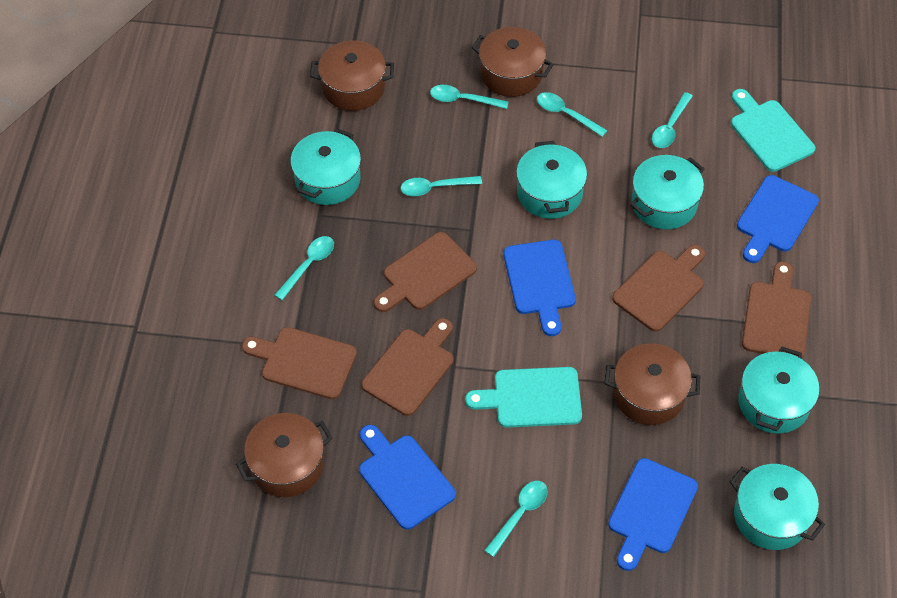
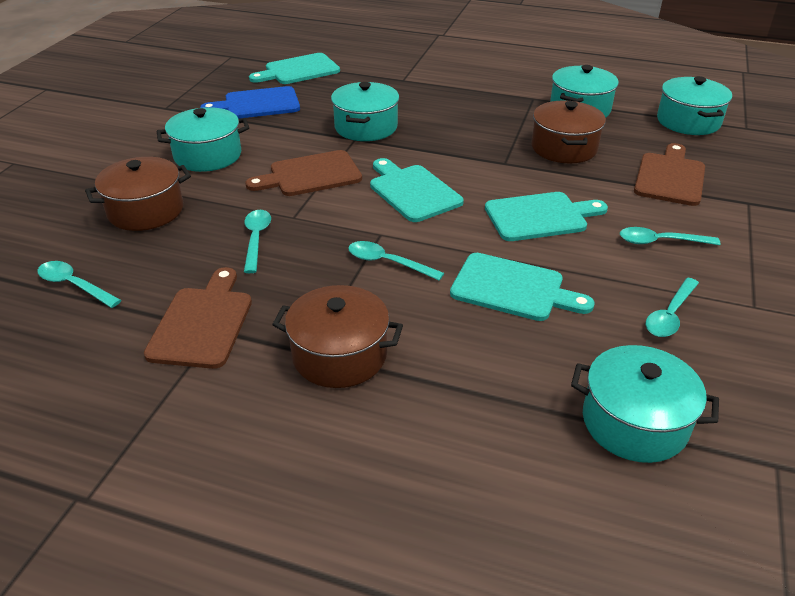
blue cutting board: 4 -> 1
brown cutting board: 5 -> 3
brown pot: 4 -> 3
turquoise cutting board: 2 -> 4
turquoise spoon: 6 -> 5

